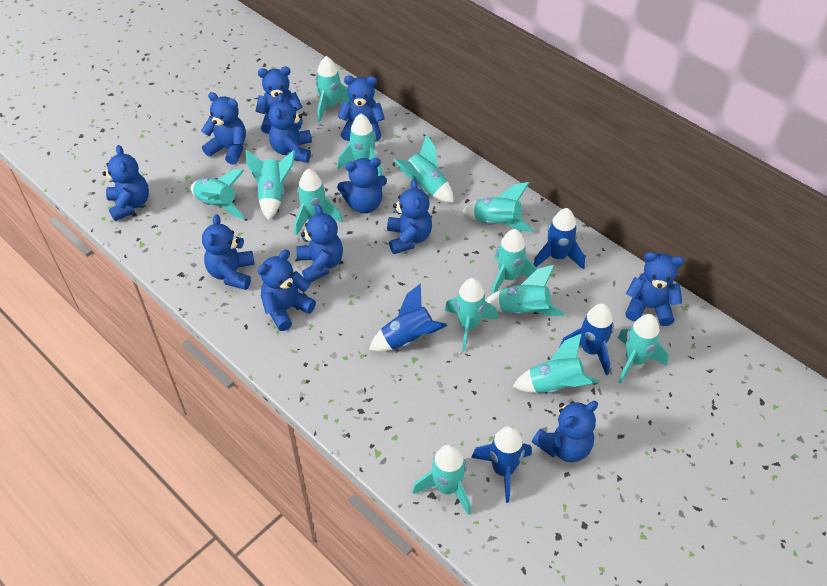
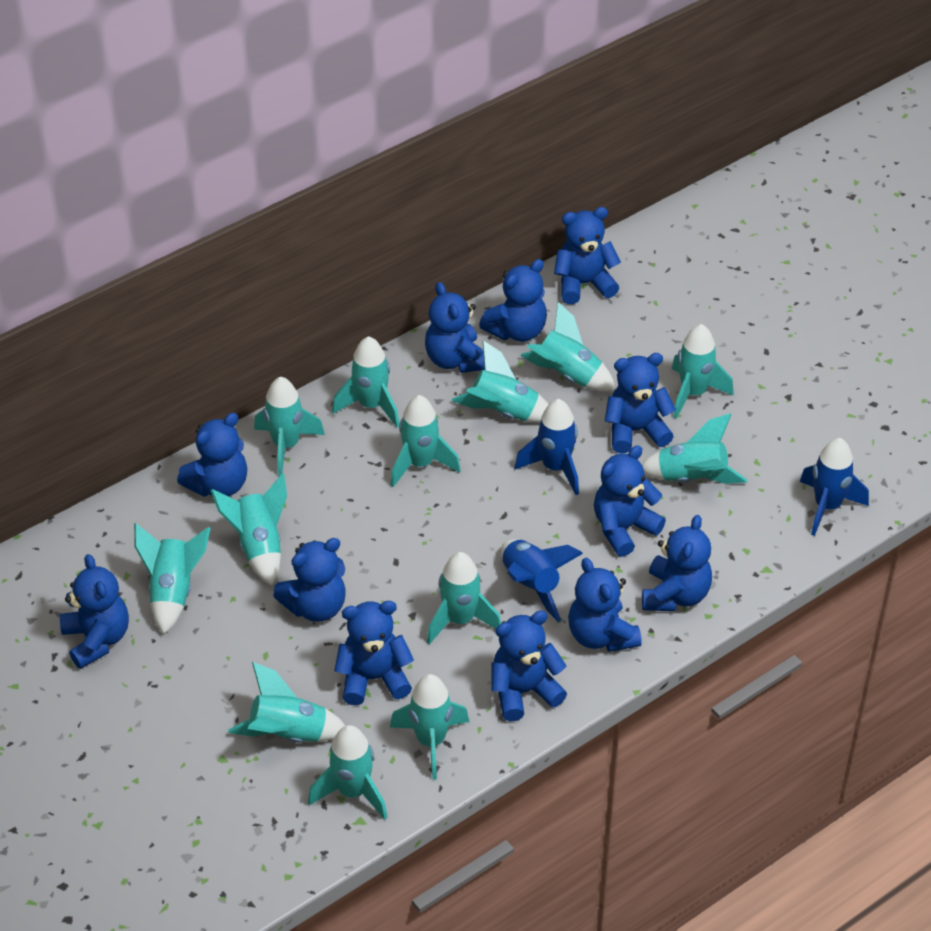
blue rocket: 4 -> 3

